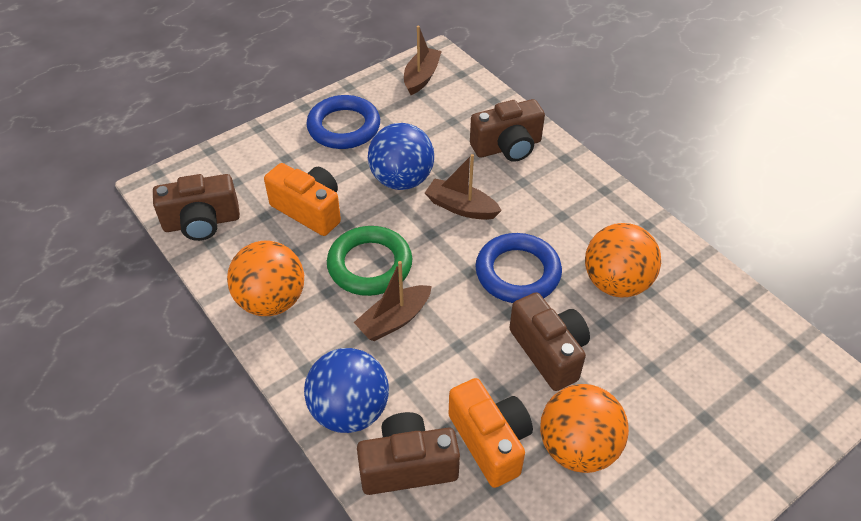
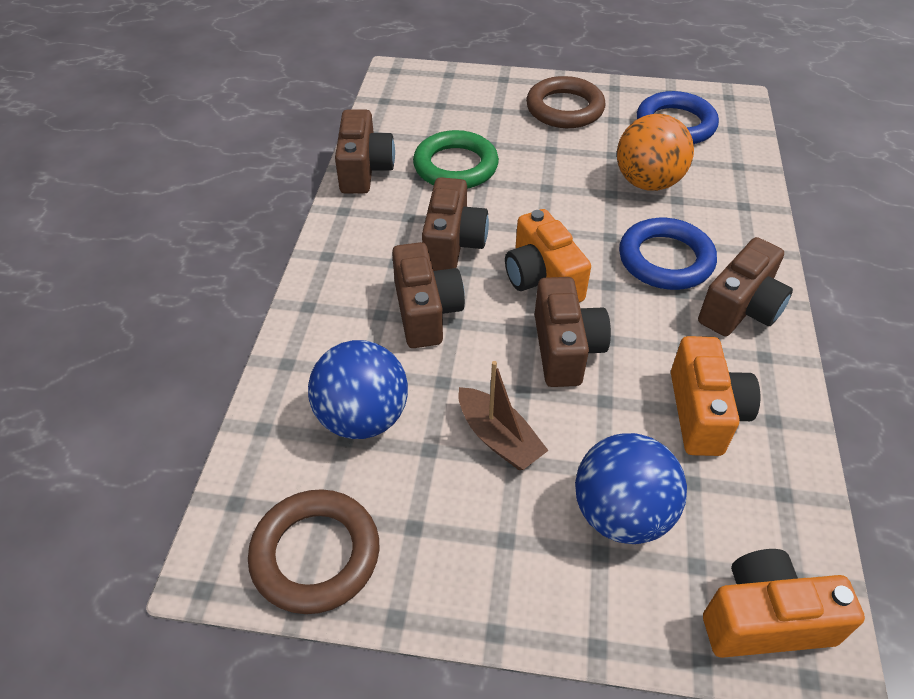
brown boat: 3 -> 1
brown camera: 4 -> 5
brown ring: 0 -> 2
orange ball: 3 -> 1
orange camera: 2 -> 3

